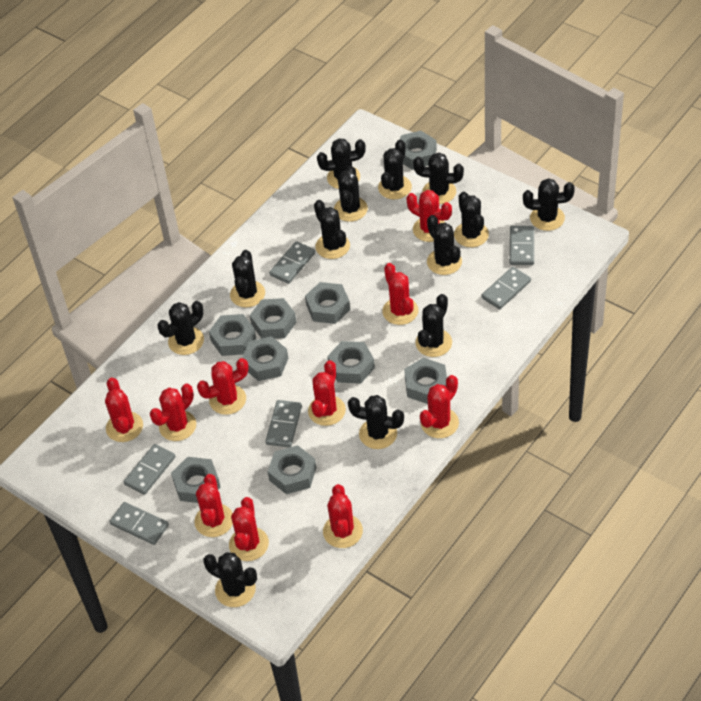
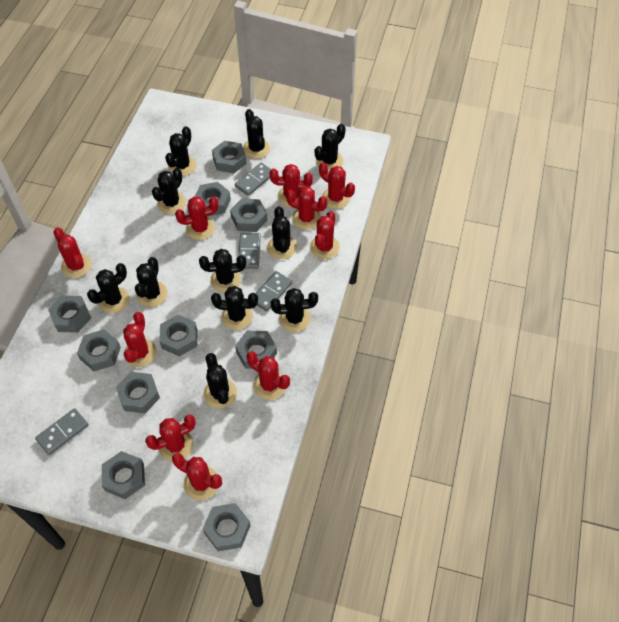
black cactus: 13 -> 11
grey domino: 6 -> 4
grey nut: 9 -> 10

